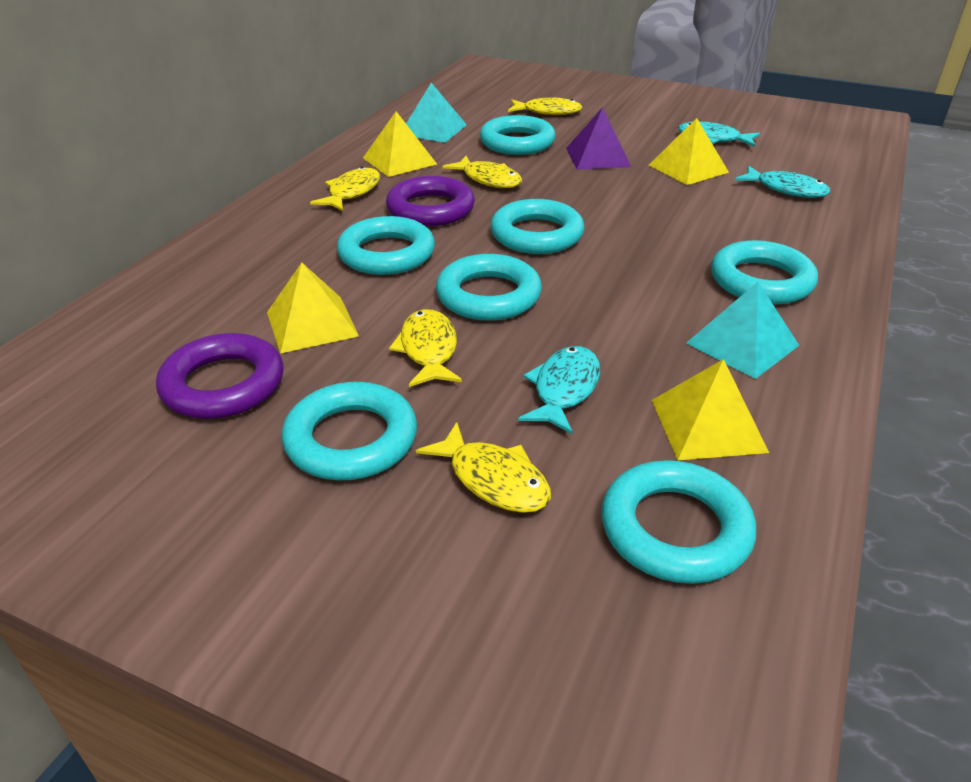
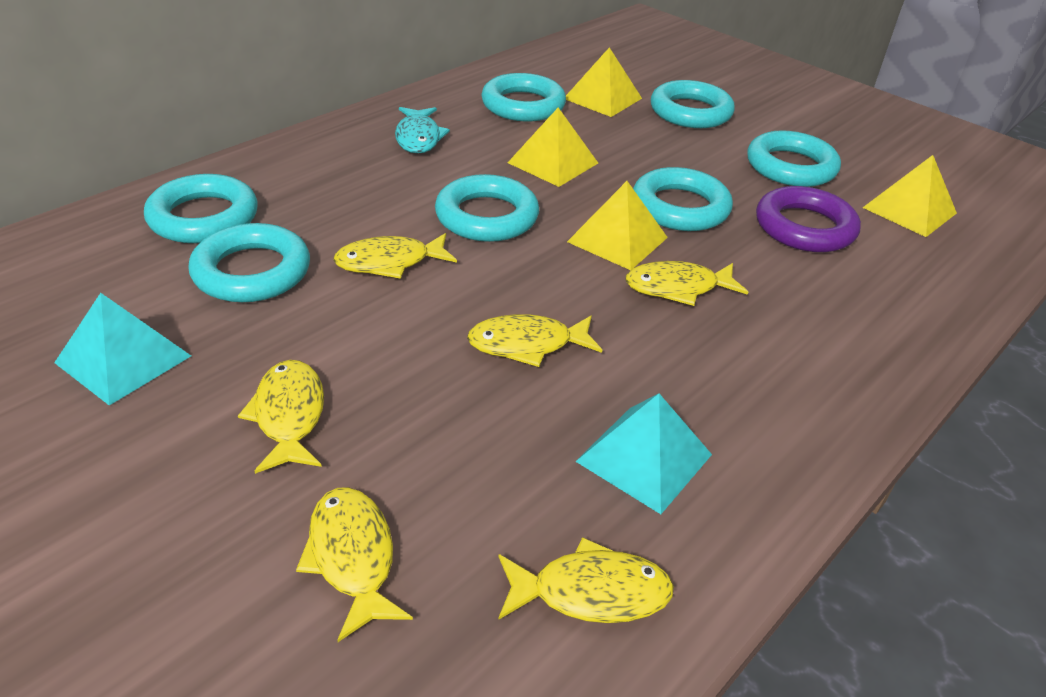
purple pyramid: 1 -> 0
purple ring: 2 -> 1
turquoise fish: 3 -> 1
yellow fish: 5 -> 6

